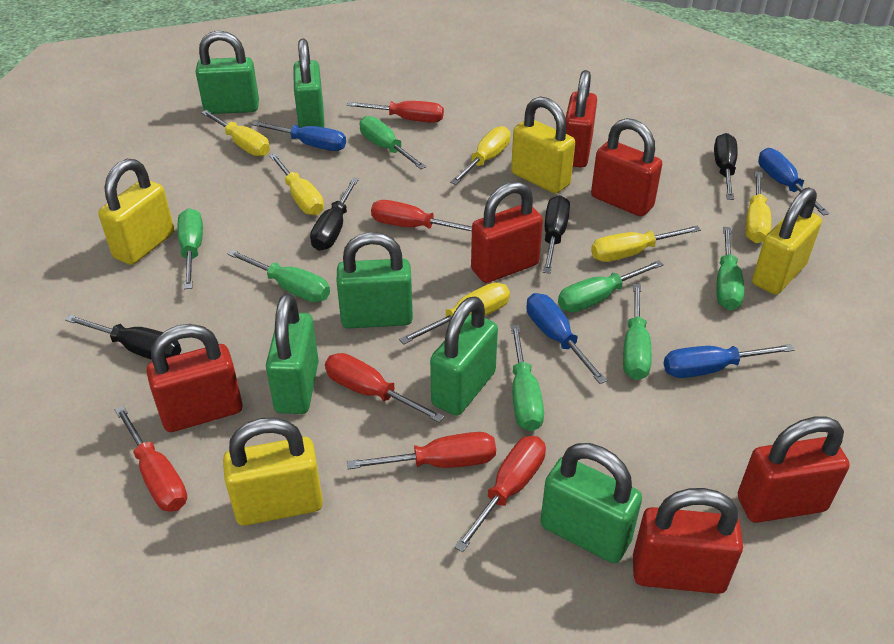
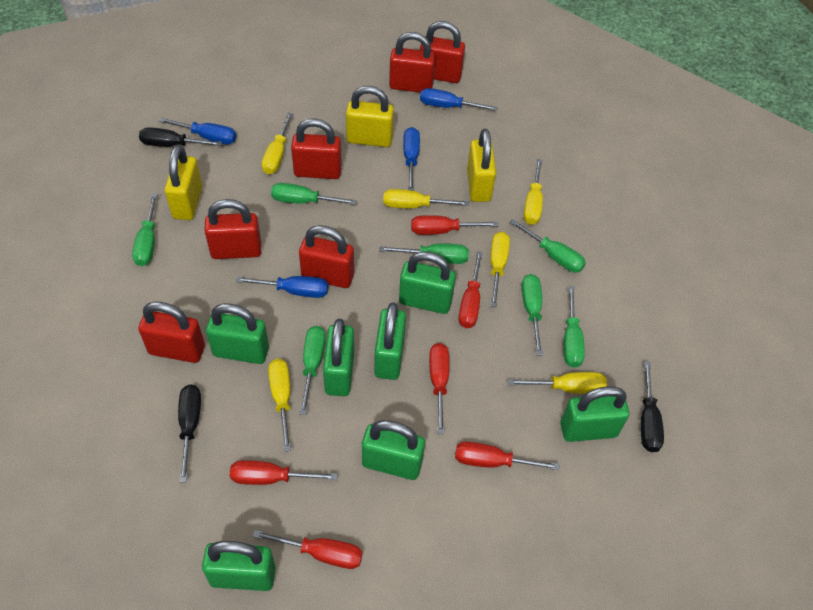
black screwdriver: 4 -> 3
green padlock: 6 -> 7
yellow padlock: 4 -> 3

